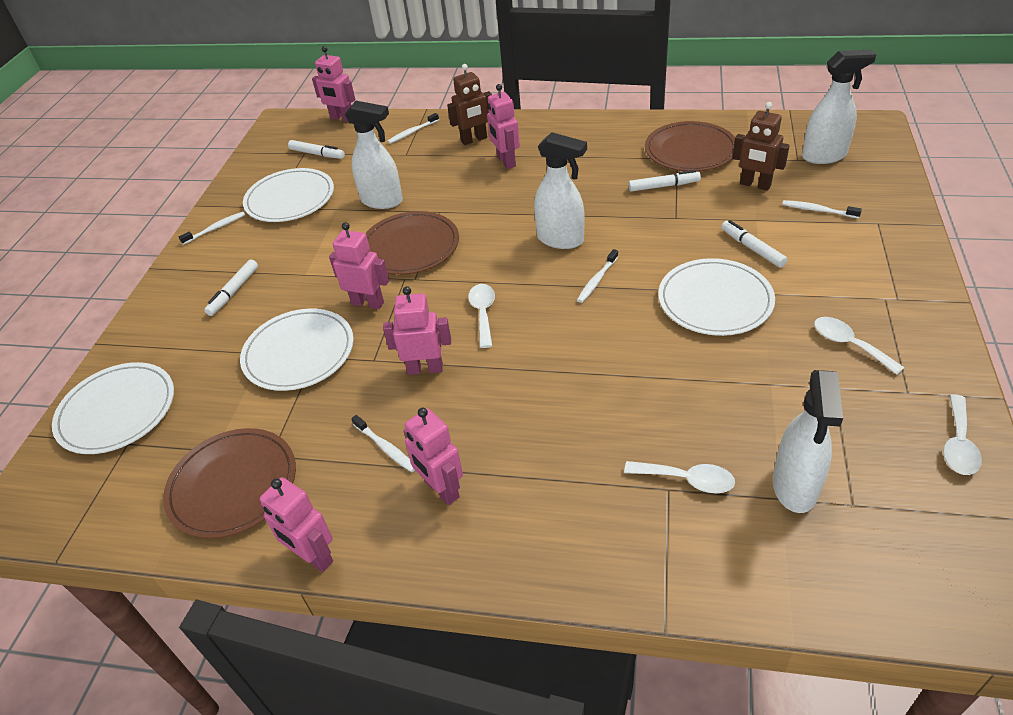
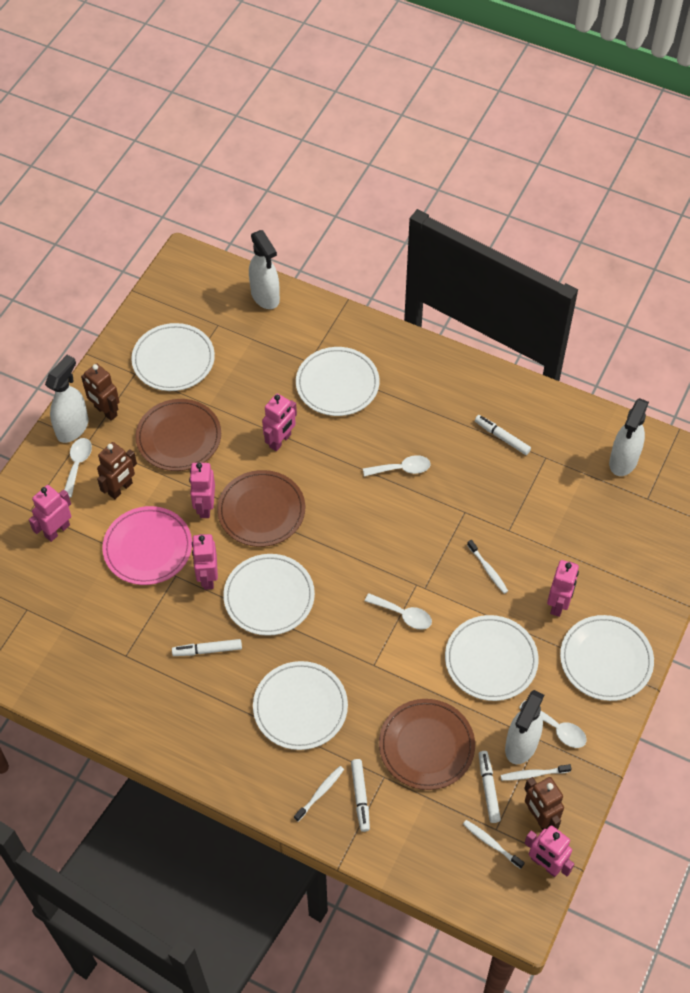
brown robot: 2 -> 3
pink plate: 0 -> 1
white plate: 4 -> 6
white toothbrush: 5 -> 4

